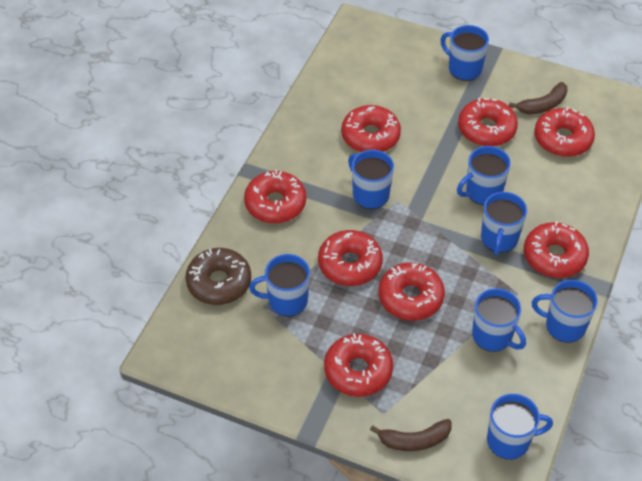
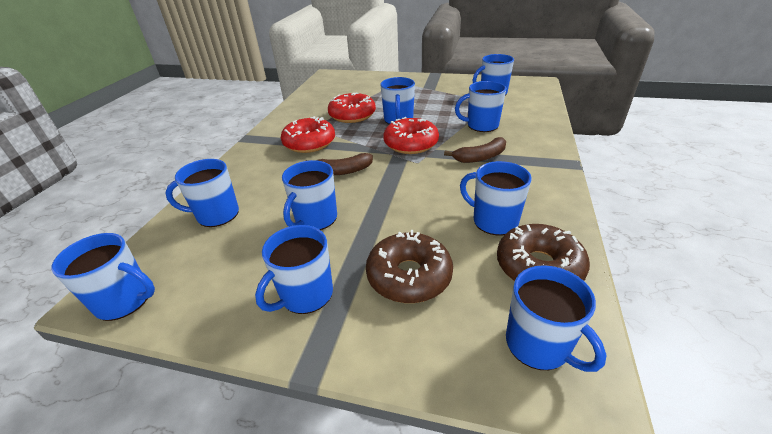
blue mug: 8 -> 9
brown donut: 1 -> 2
red donut: 8 -> 3

